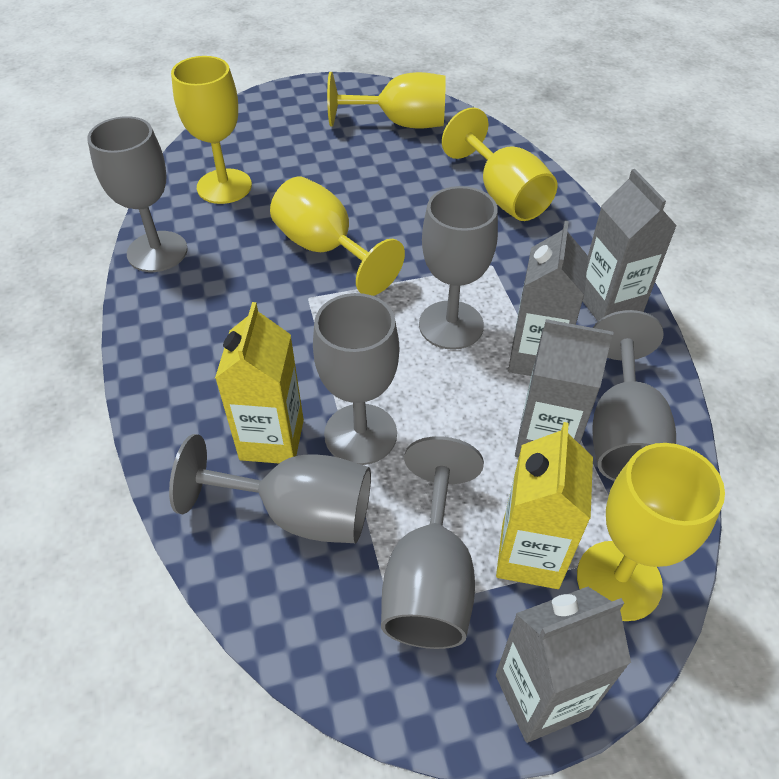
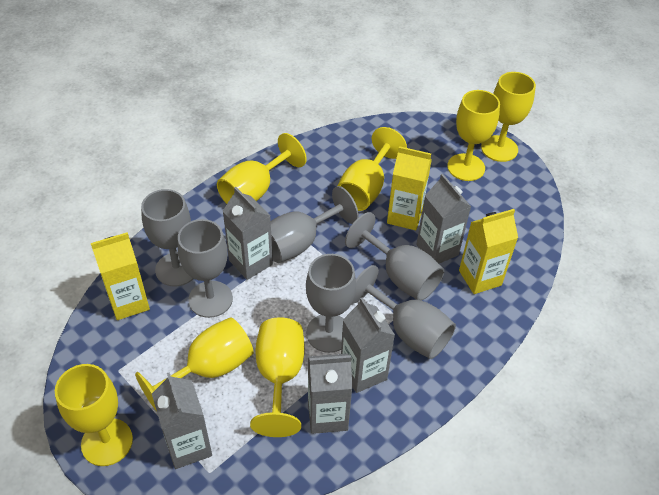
grey carton: 4 -> 5
yellow carton: 2 -> 3
yellow goblet: 5 -> 7

